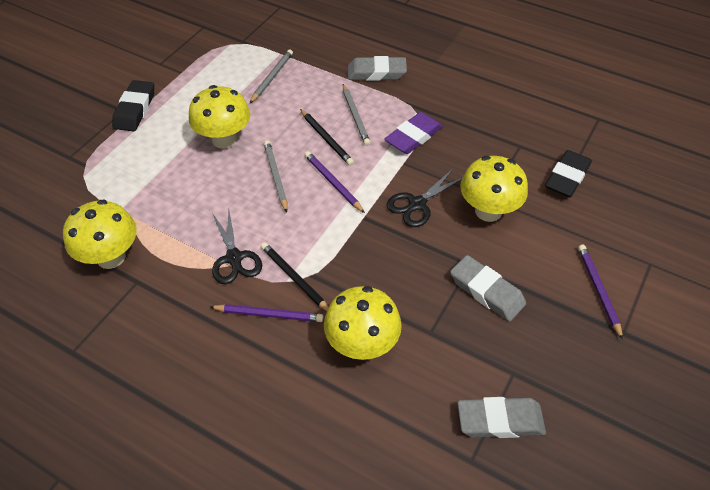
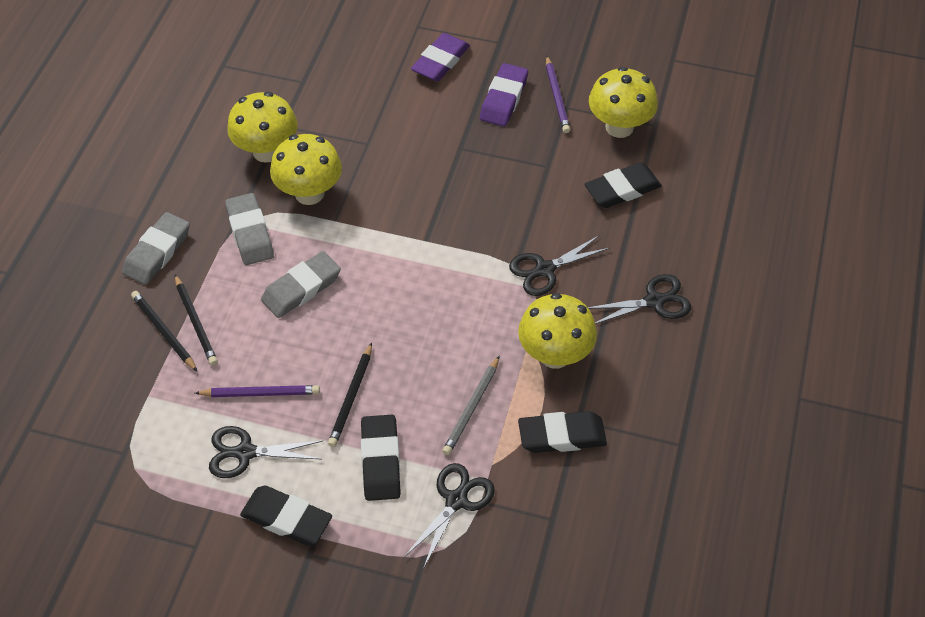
black eraser: 2 -> 4
black pencil: 2 -> 3
black scissors: 2 -> 4
grey pencil: 3 -> 1
purple eraser: 1 -> 2
purple pencil: 3 -> 2

